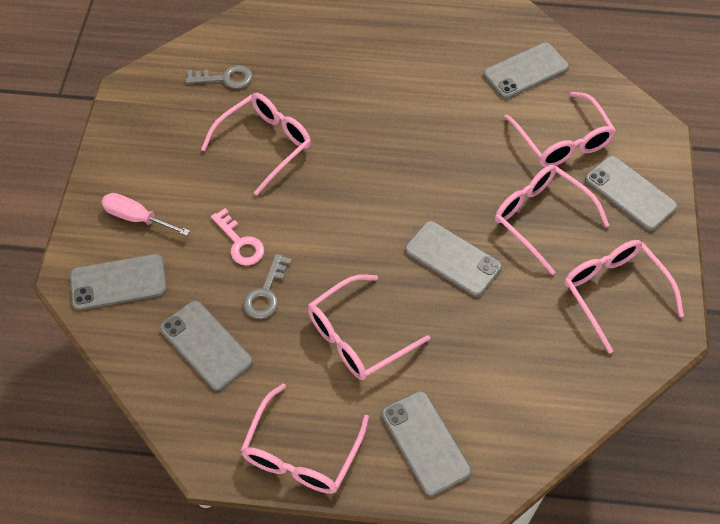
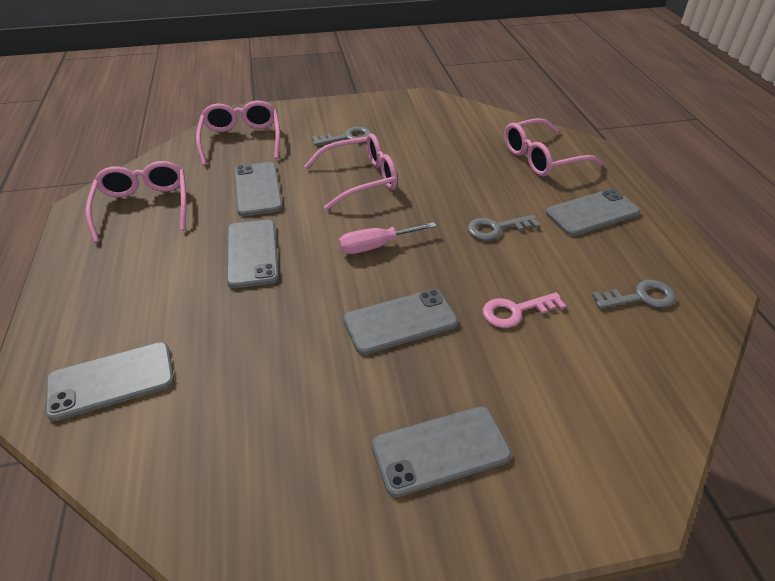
grey key: 2 -> 3
pink glasses: 6 -> 4

